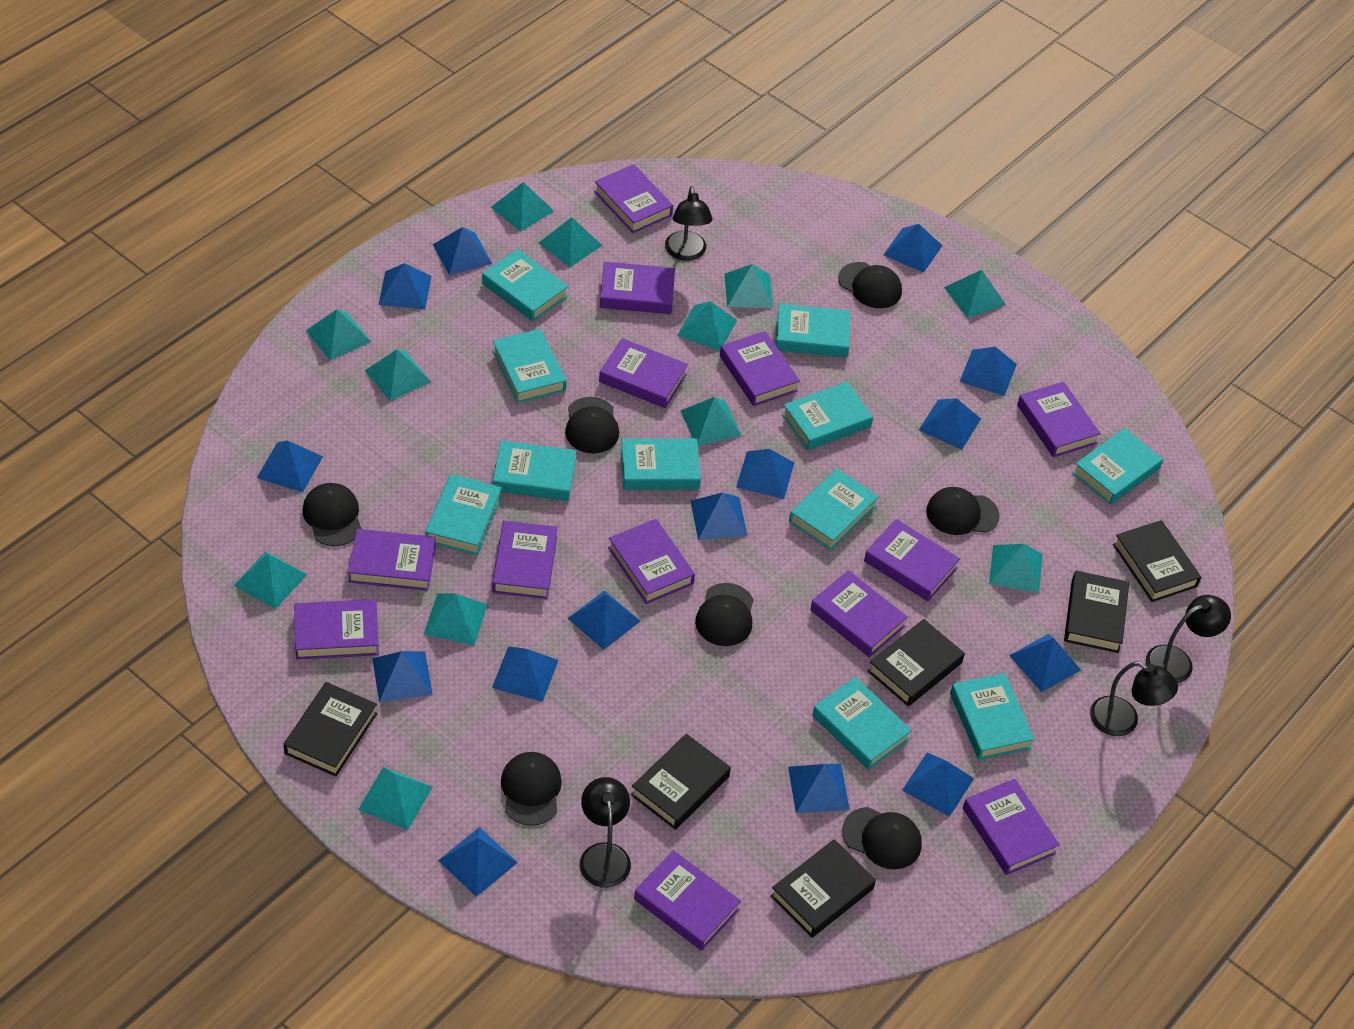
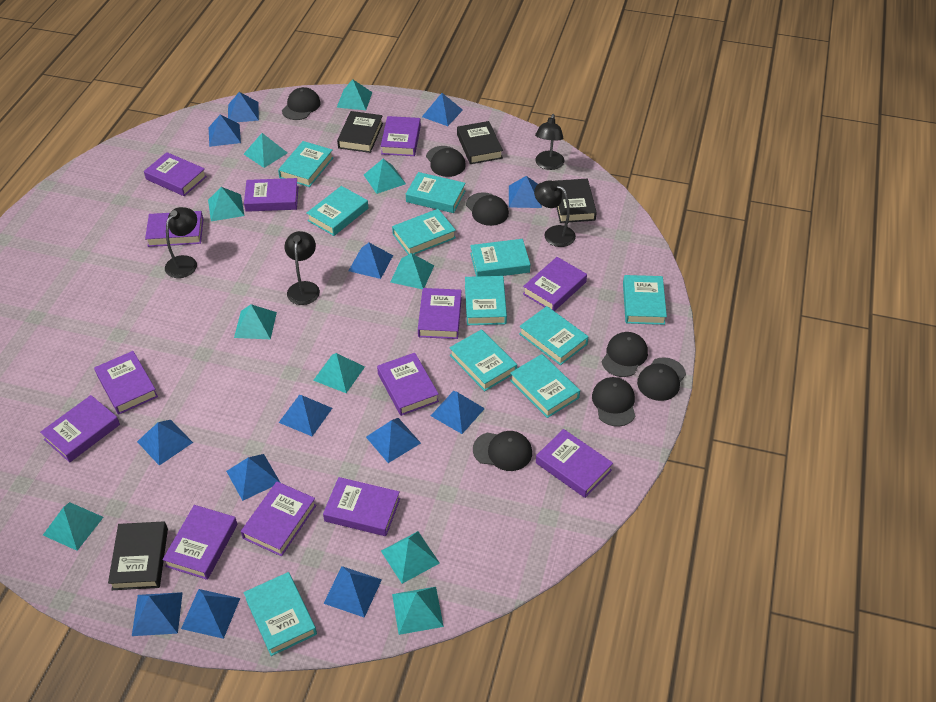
black book: 6 -> 4
blue pyramid: 15 -> 13
turquoise pyramid: 12 -> 10

